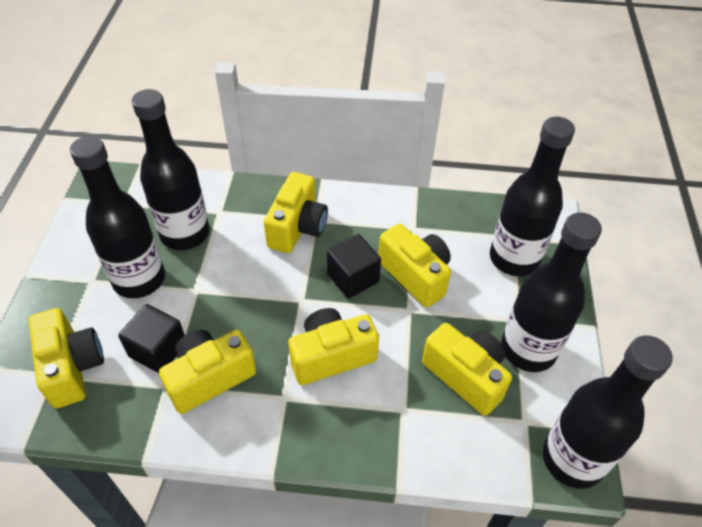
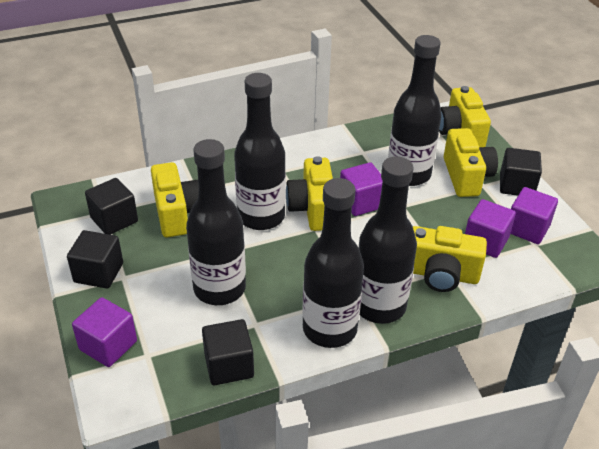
black cube: 2 -> 4
purple cube: 0 -> 4
yellow camera: 6 -> 5

